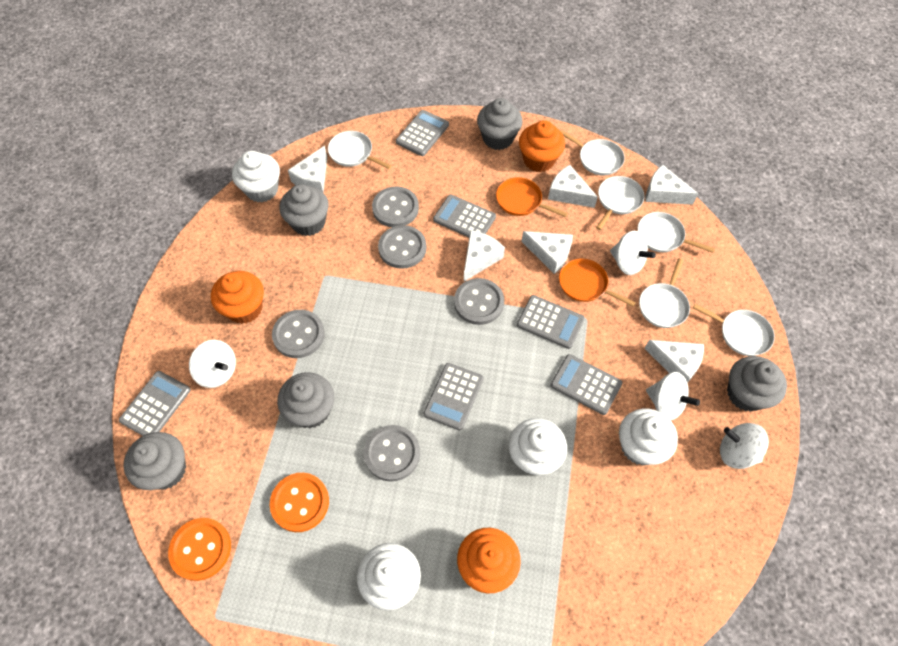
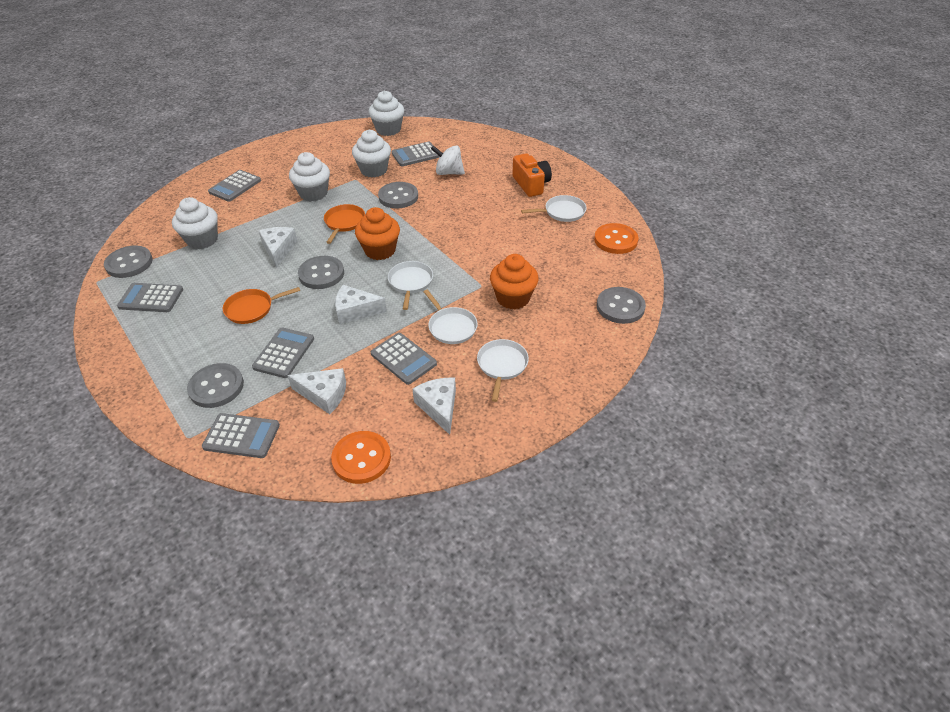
grey cupcake: 5 -> 0
orange camera: 0 -> 1
orange cupcake: 3 -> 2
white cheese: 6 -> 4
white pan: 6 -> 4
white spinning top: 4 -> 1

